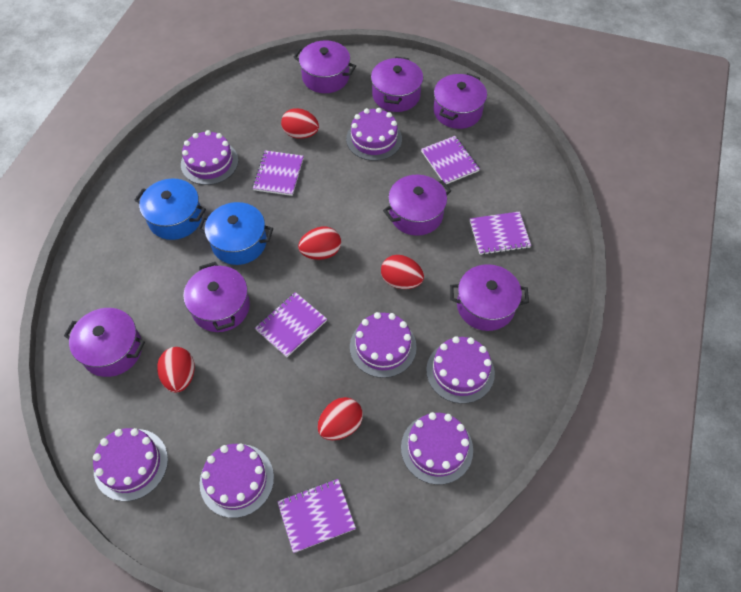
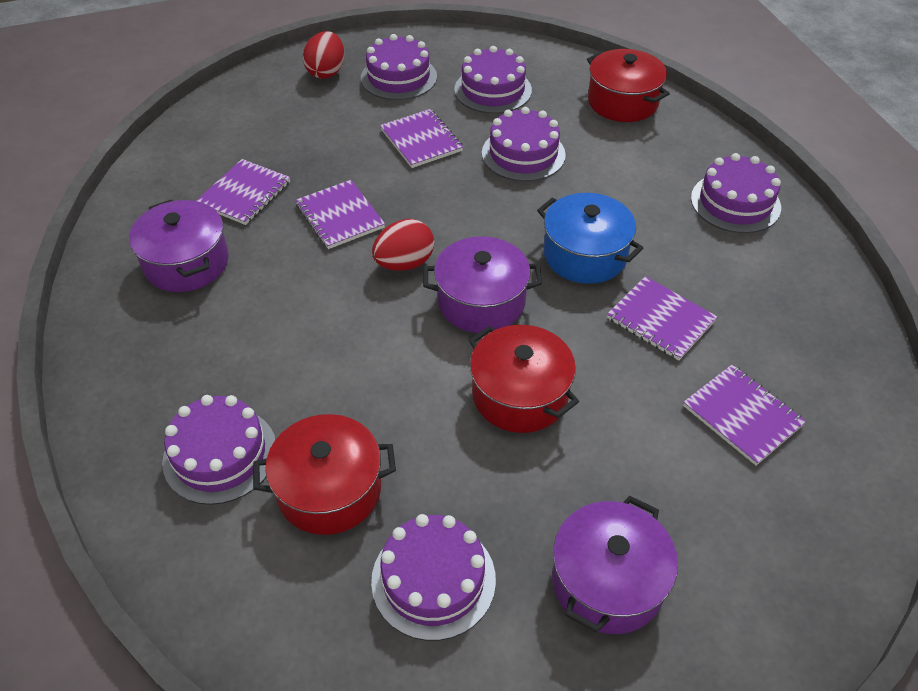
blue pot: 2 -> 1
purple cake: 7 -> 6
purple pot: 7 -> 3
red egg: 5 -> 2
red pot: 0 -> 3

